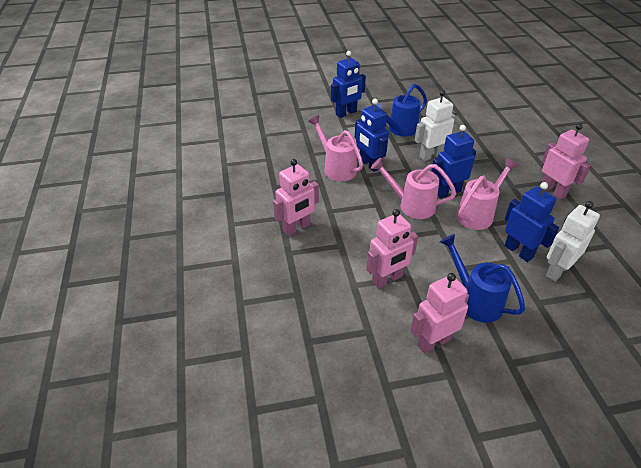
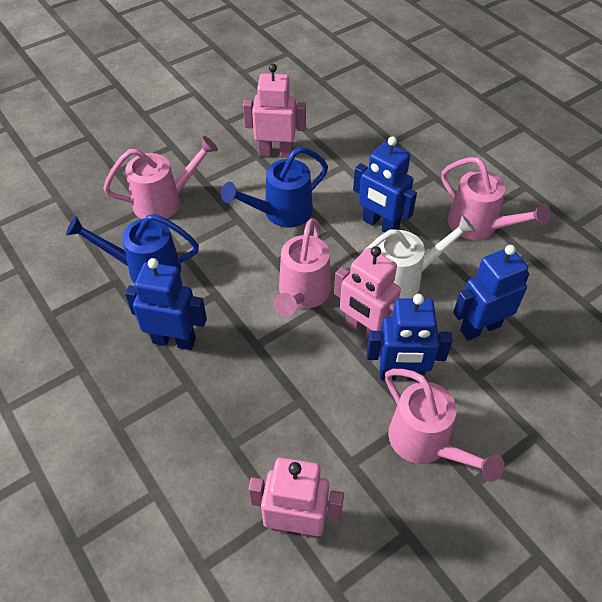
pink robot: 4 -> 3
pink watering can: 3 -> 4
white robot: 2 -> 0
white watering can: 0 -> 1

